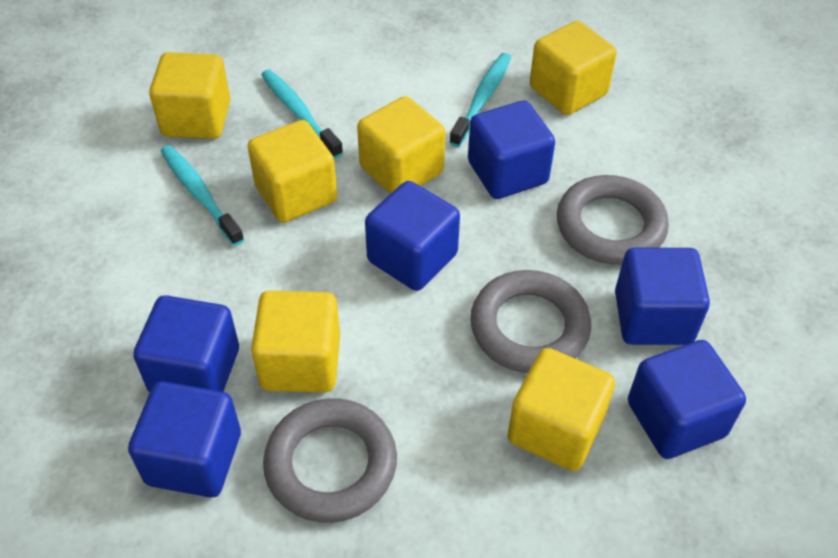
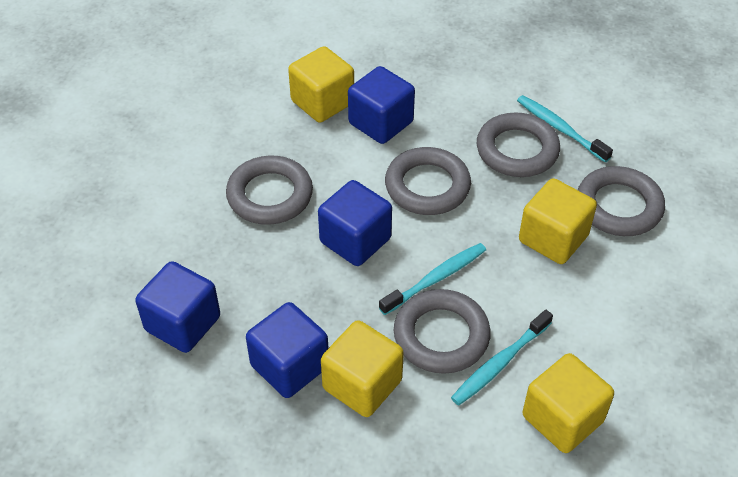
blue cube: 6 -> 4
grey ring: 3 -> 5
yellow cube: 6 -> 4

